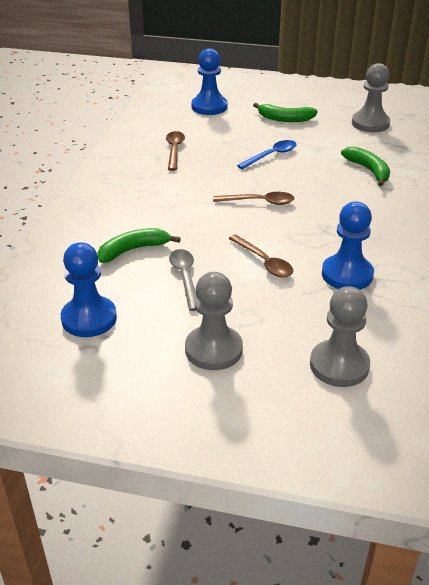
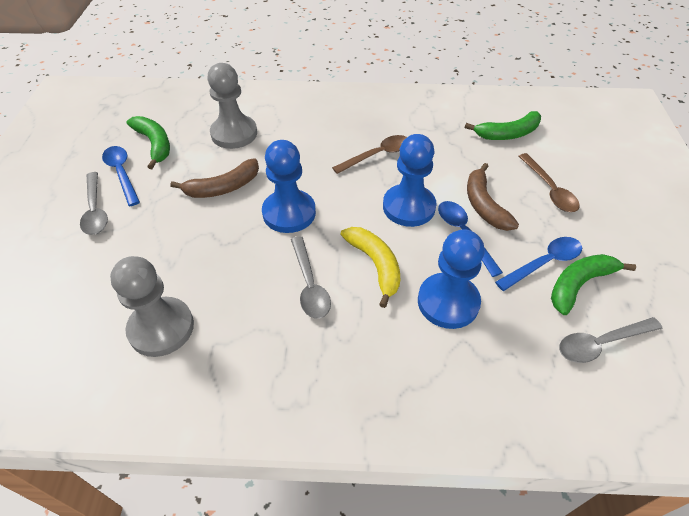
blue spoon: 1 -> 3
brown banana: 0 -> 2
brown spoon: 3 -> 2
grey pawn: 3 -> 2
grey spoon: 1 -> 3
yellow banana: 0 -> 1

